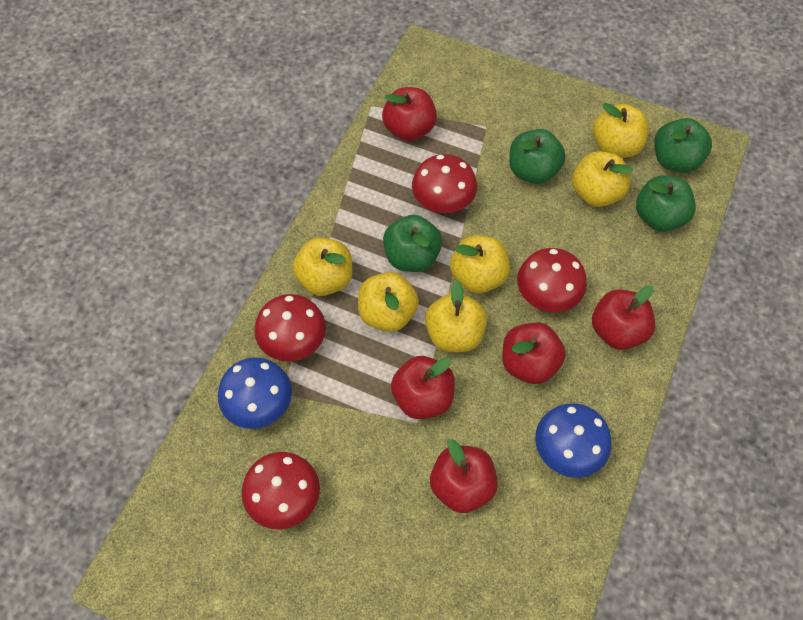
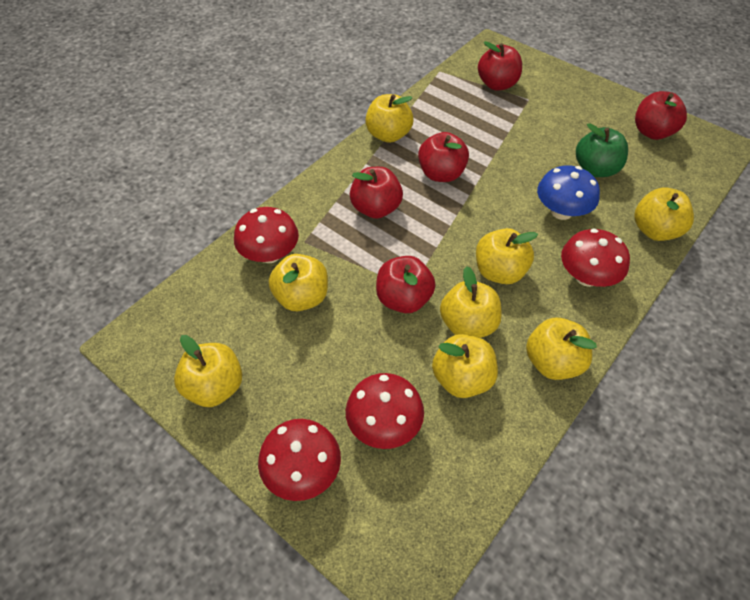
blue mushroom: 2 -> 1
green apple: 4 -> 1
yellow apple: 6 -> 8

